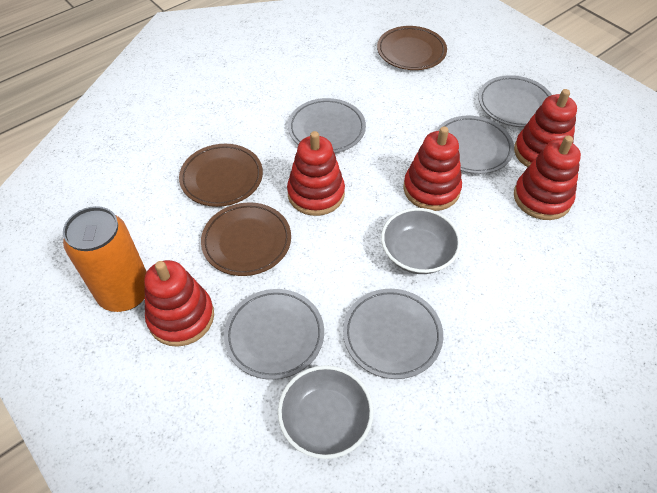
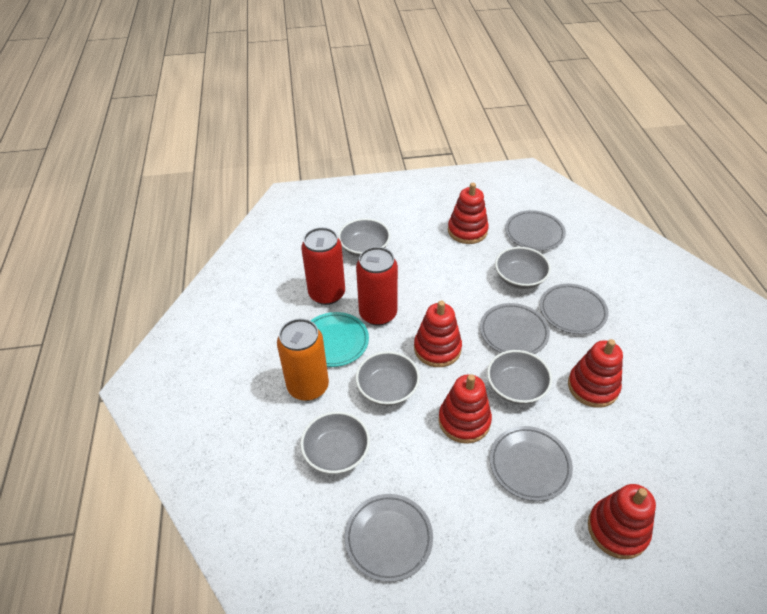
brown plate: 3 -> 0
grey bowl: 2 -> 5
red can: 0 -> 2
turquoise plate: 0 -> 1

